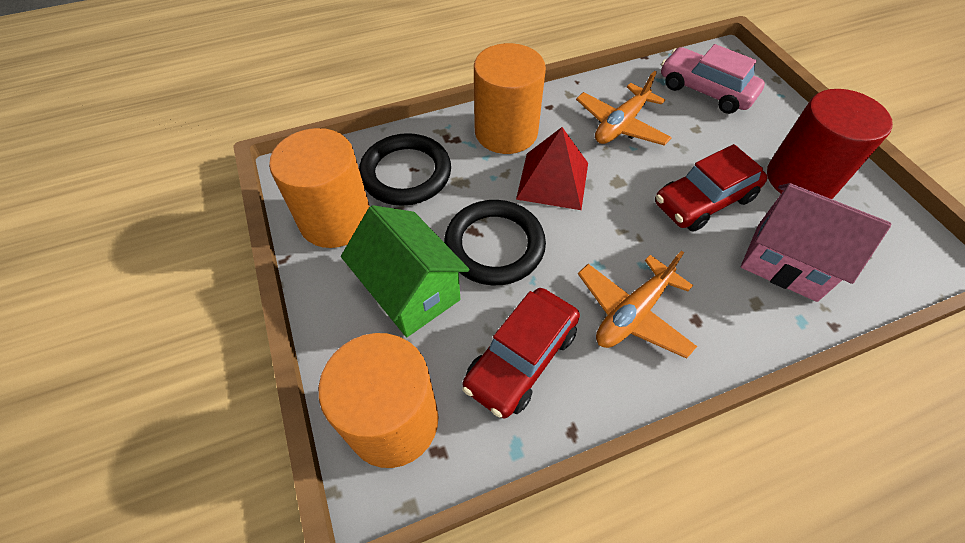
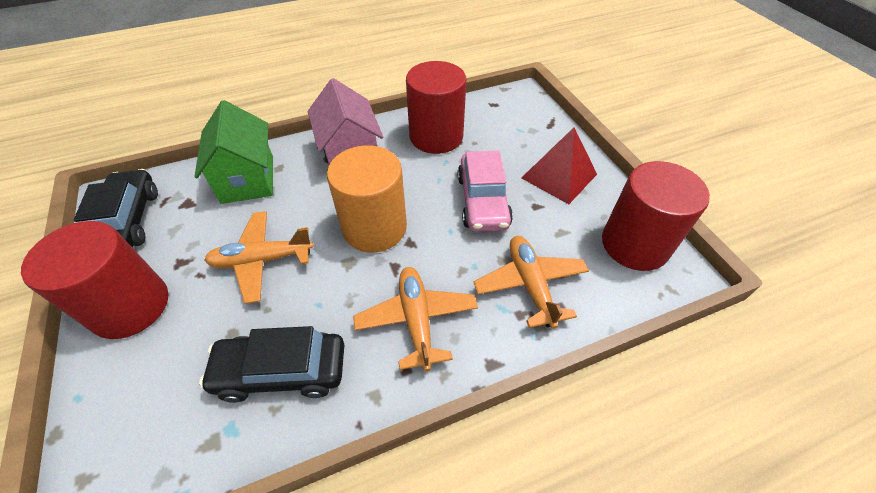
black car: 0 -> 2
black ring: 2 -> 0
orange cylinder: 3 -> 1
orange plane: 2 -> 3
red car: 2 -> 0
red cylinder: 1 -> 3

